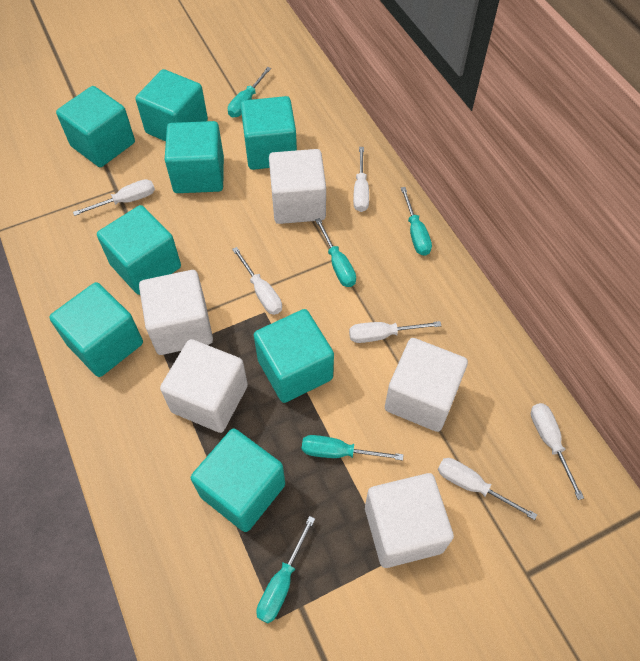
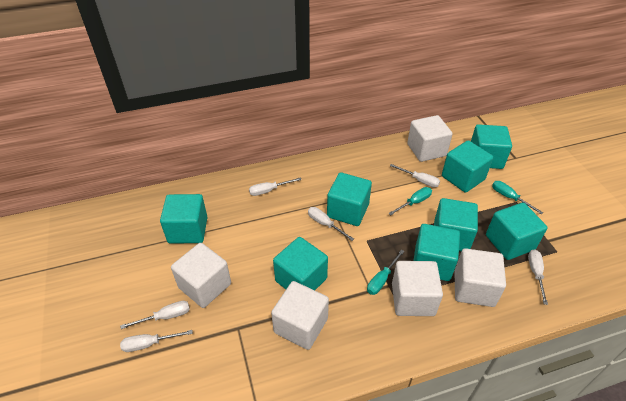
turquoise screwdriver: 5 -> 3

